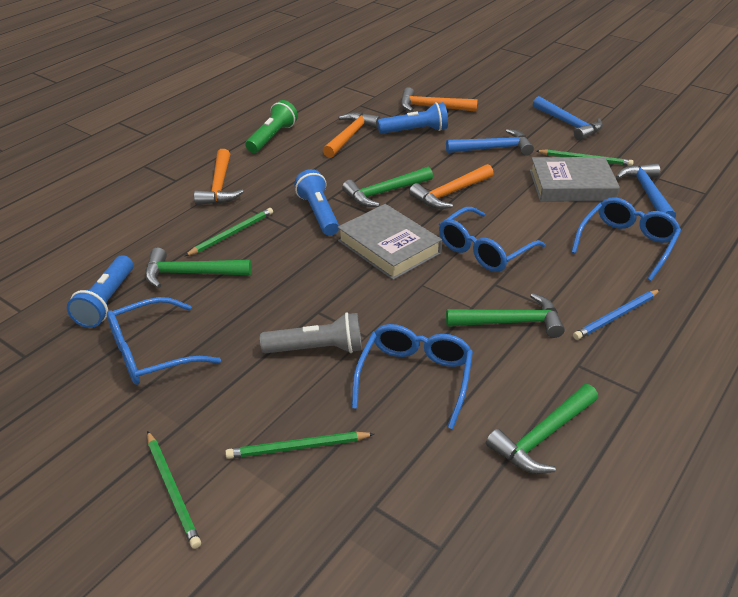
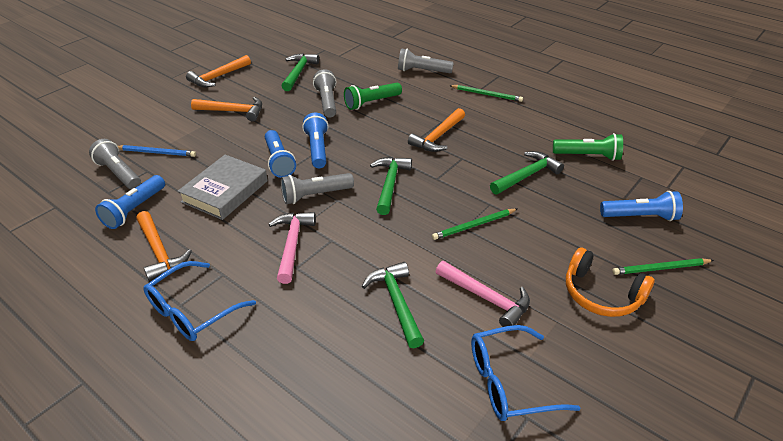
blue flashlight: 3 -> 4
blue glasses: 4 -> 2
blue hammer: 3 -> 0
green flashlight: 1 -> 2
green pencil: 4 -> 3
grey book: 2 -> 1
grey flashlight: 1 -> 4
orange headphones: 0 -> 1
pink hammer: 0 -> 2

